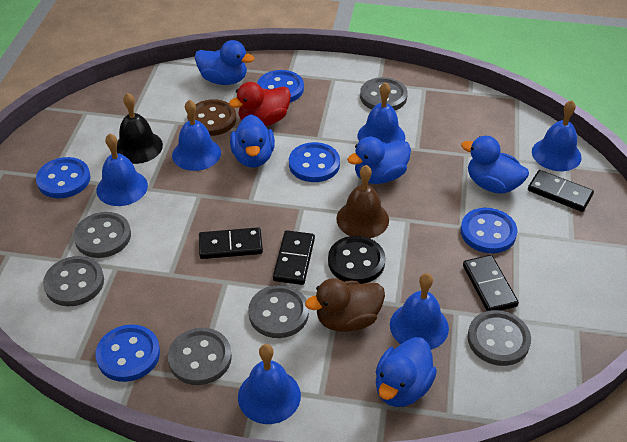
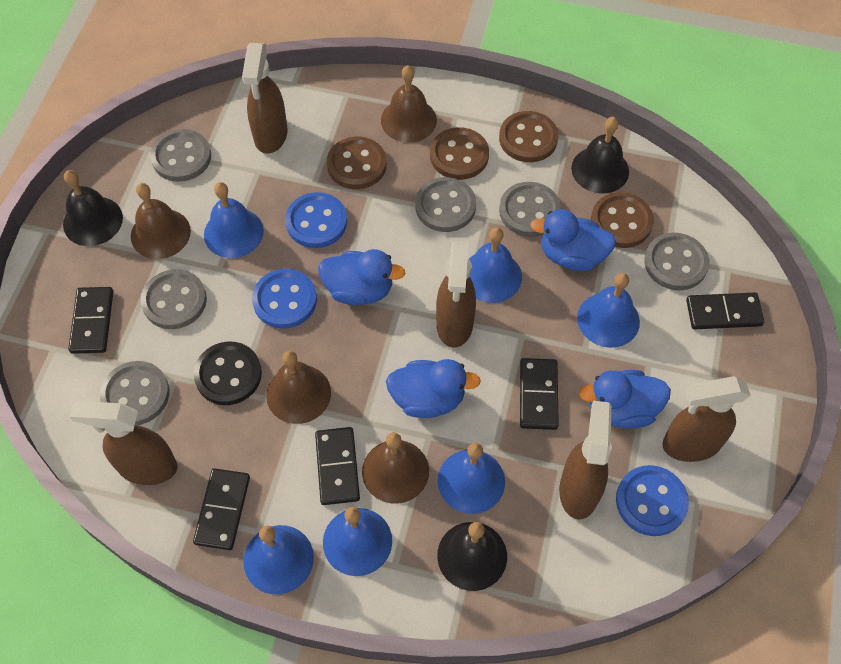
black bell: 1 -> 3
black domino: 4 -> 5
blue button: 5 -> 3
blue duck: 5 -> 4
brown bell: 1 -> 4
brown button: 1 -> 4
brown duck: 1 -> 0
brown spray bottle: 0 -> 5
red duck: 1 -> 0

